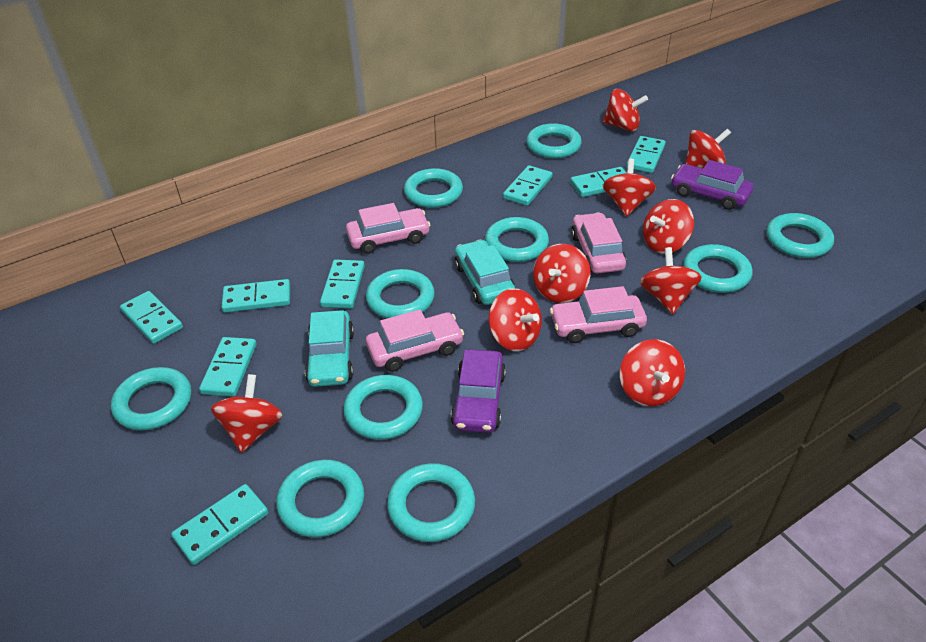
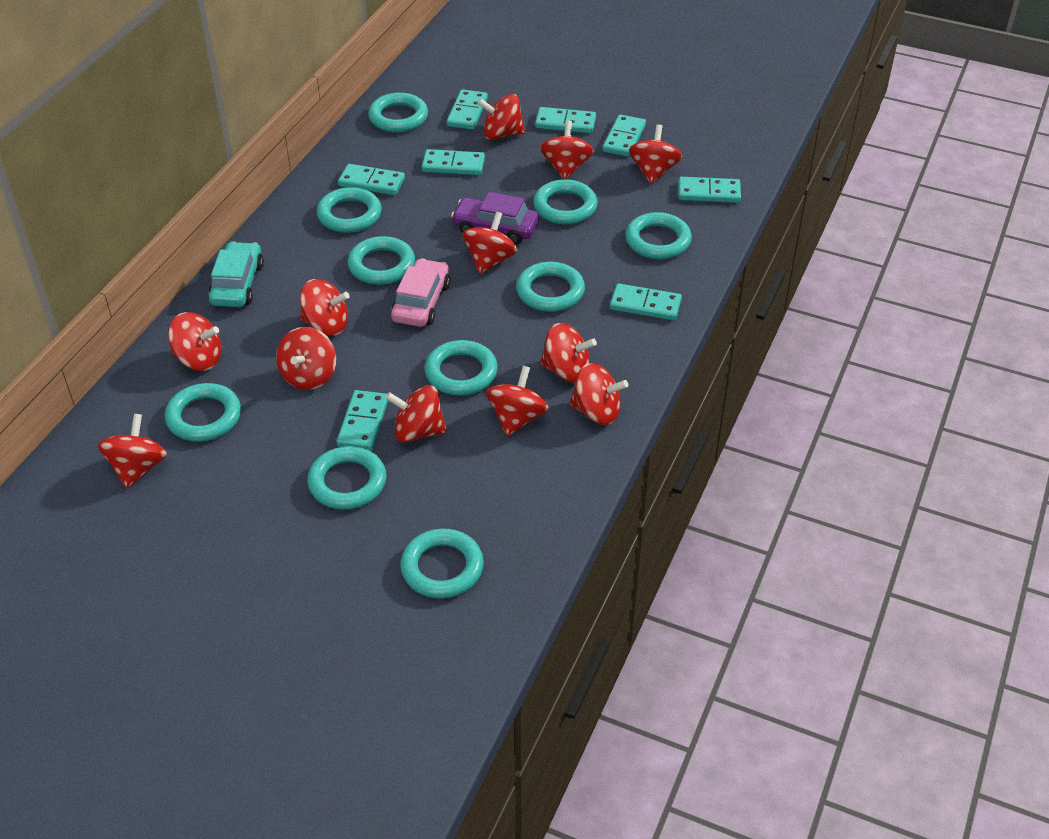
pink car: 4 -> 1
purple car: 2 -> 1
red spinning top: 9 -> 12
turquoise car: 2 -> 1

